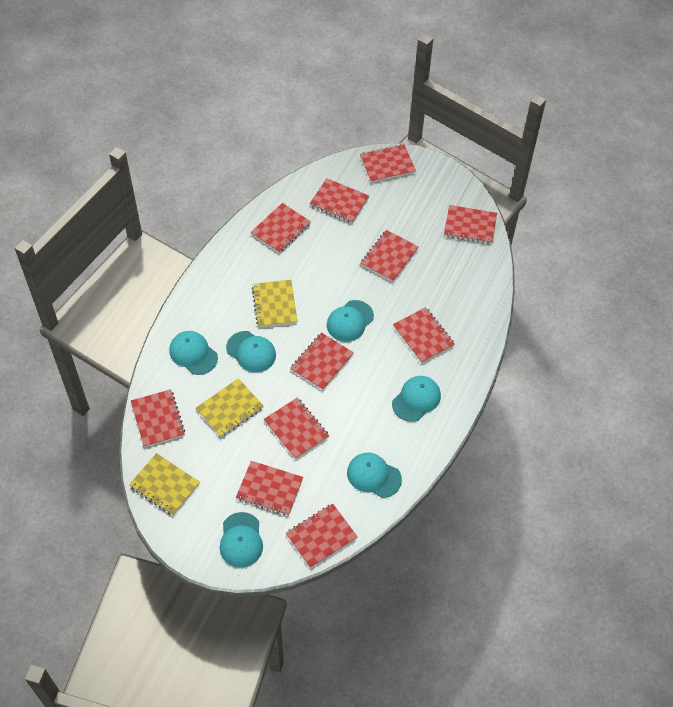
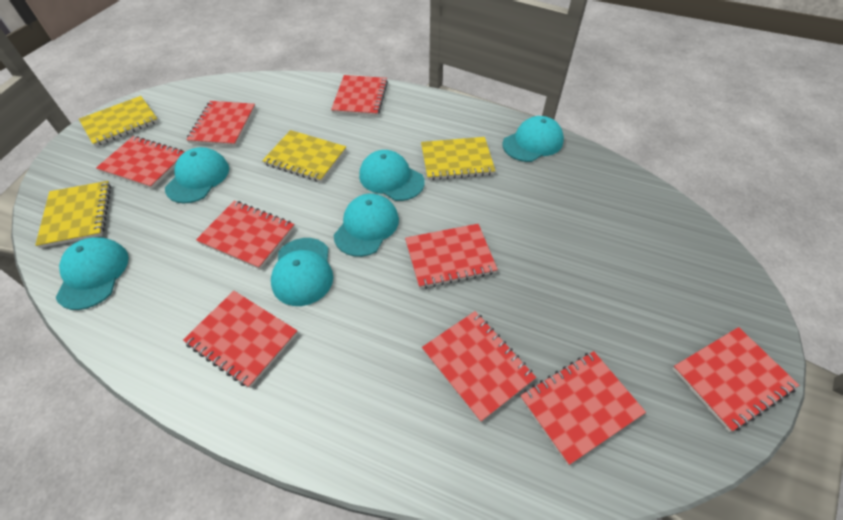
red notebook: 11 -> 9
yellow notebook: 3 -> 4

